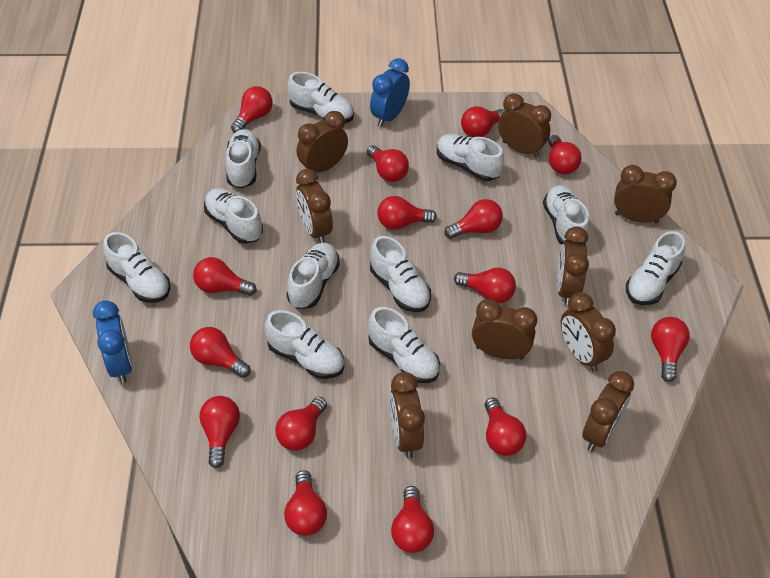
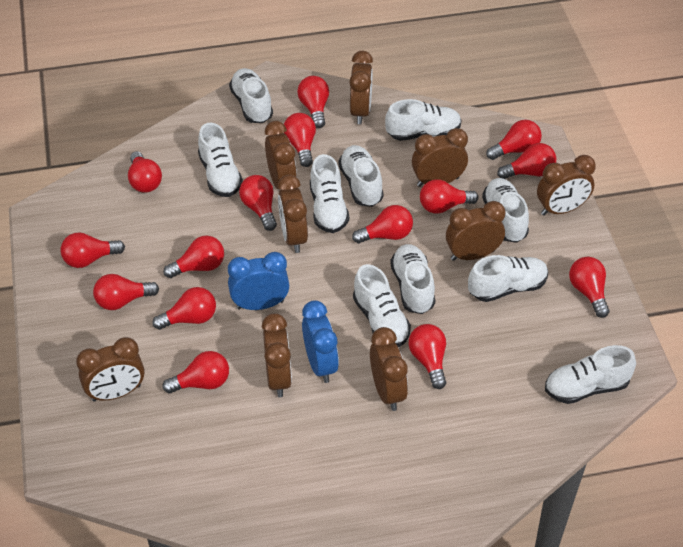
white shoe: 11 -> 10

